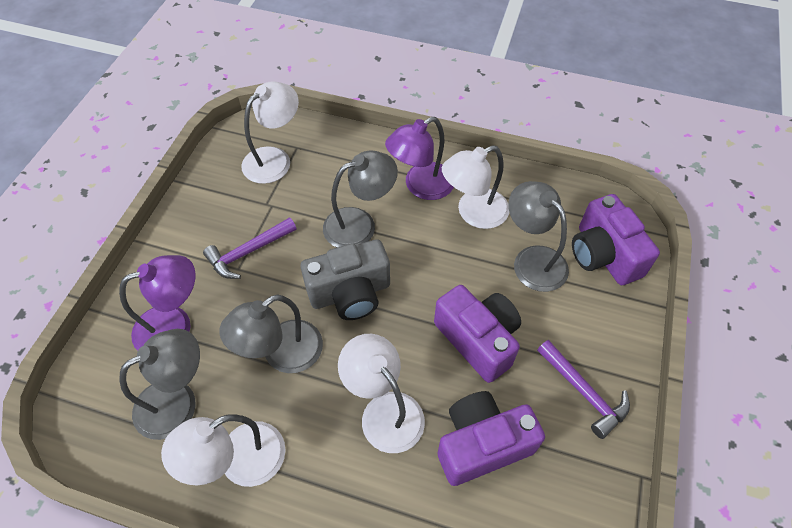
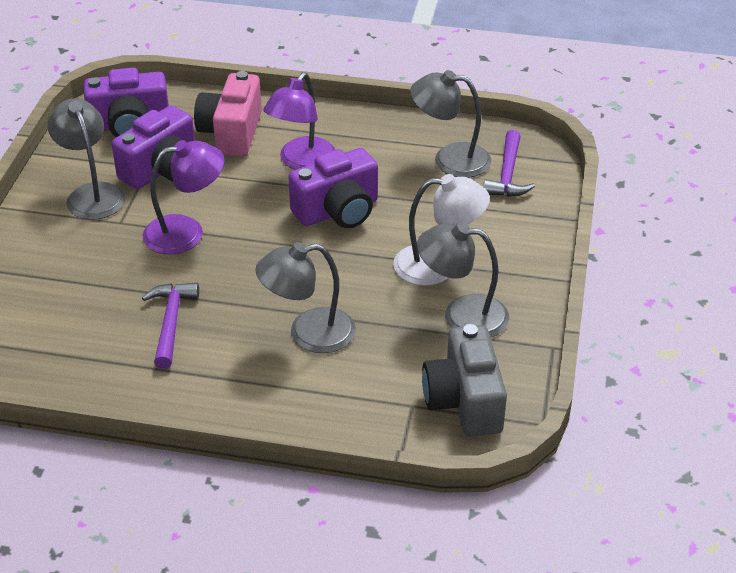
pink camera: 0 -> 1
white lamp: 4 -> 1

